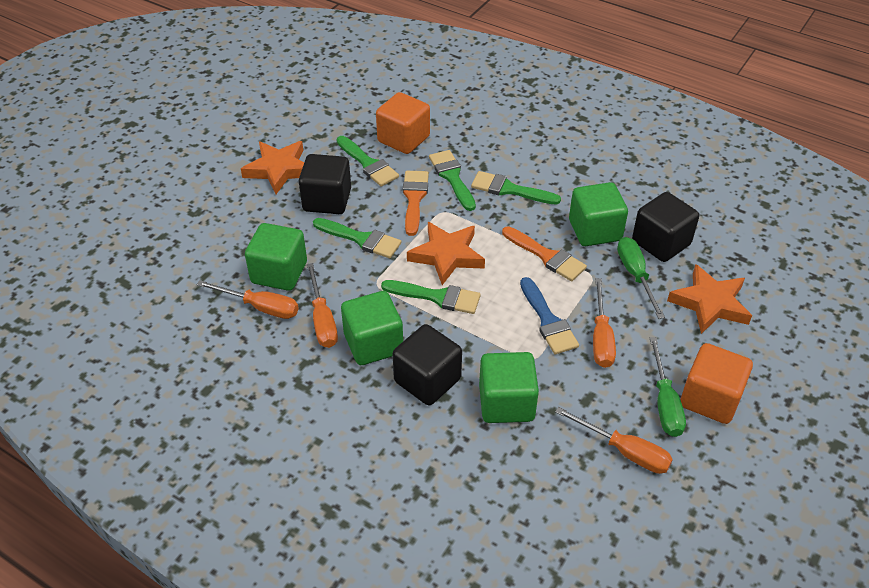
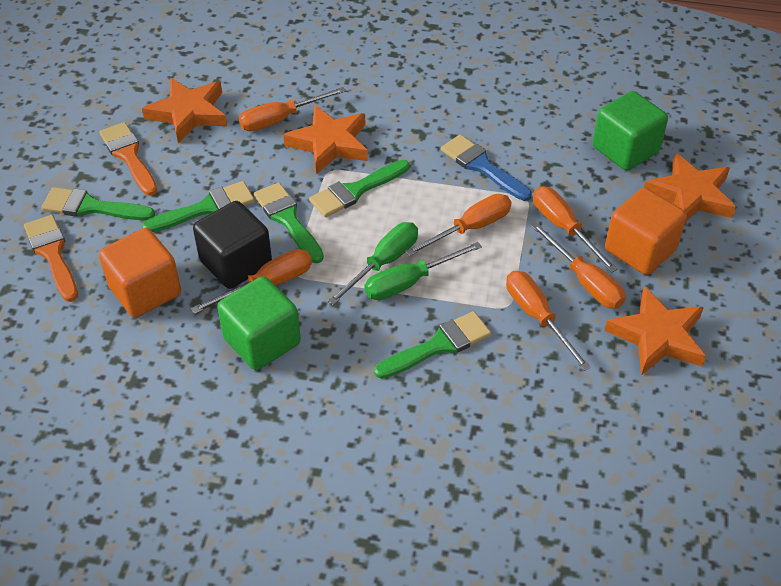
black cube: 3 -> 1
green cube: 4 -> 2
orange screwdriver: 4 -> 6
orange star: 3 -> 4

